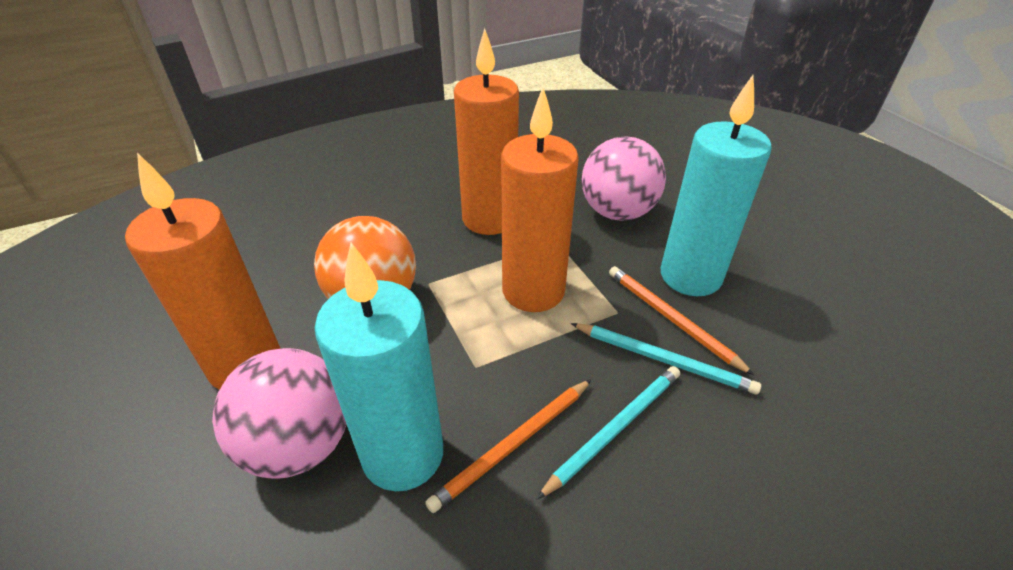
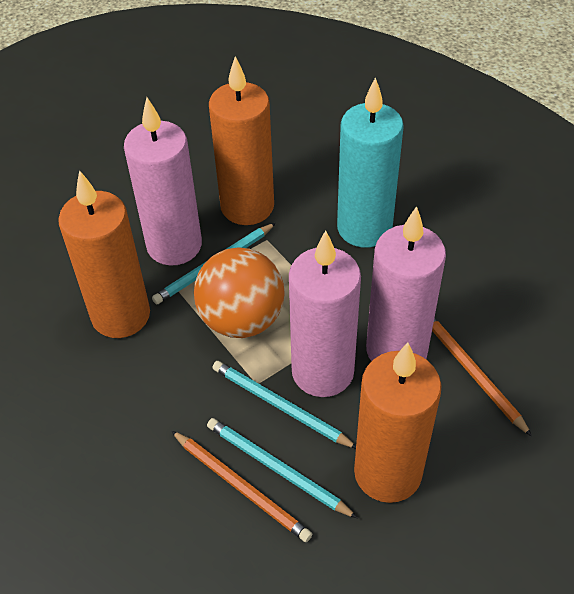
pink ball: 2 -> 0
pink candle: 0 -> 3
turquoise candle: 2 -> 1
turquoise pencil: 2 -> 3

